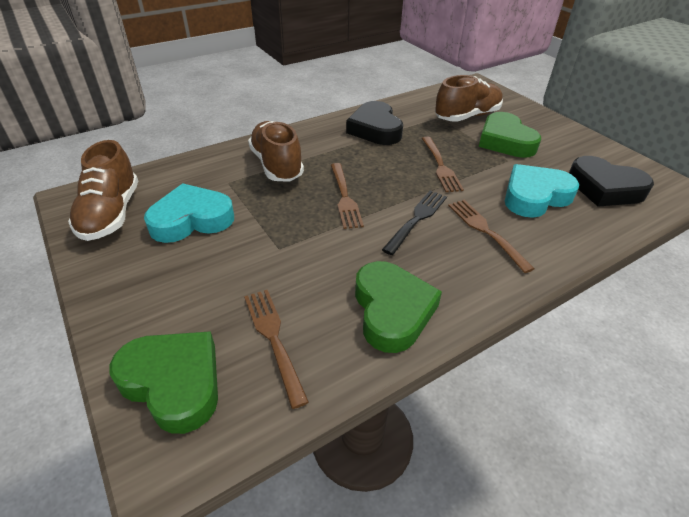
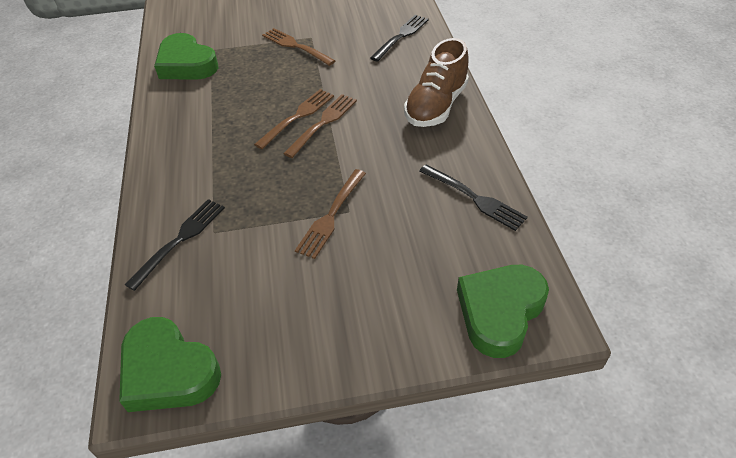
black fork: 1 -> 3
black heart: 2 -> 0
brown shoe: 3 -> 1
turquoise heart: 2 -> 0

